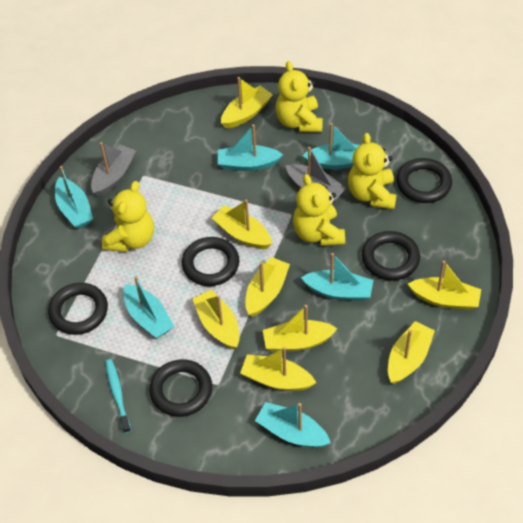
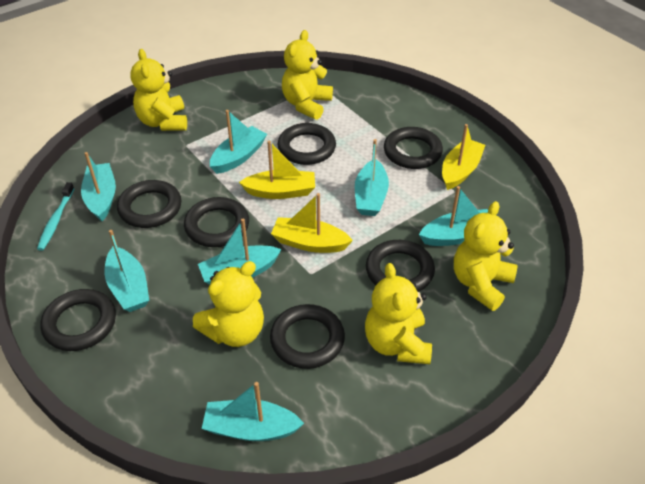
black ring: 5 -> 7
grey boat: 2 -> 0
turquoise boat: 6 -> 7
yellow boat: 8 -> 3
yellow teddy bear: 4 -> 5

